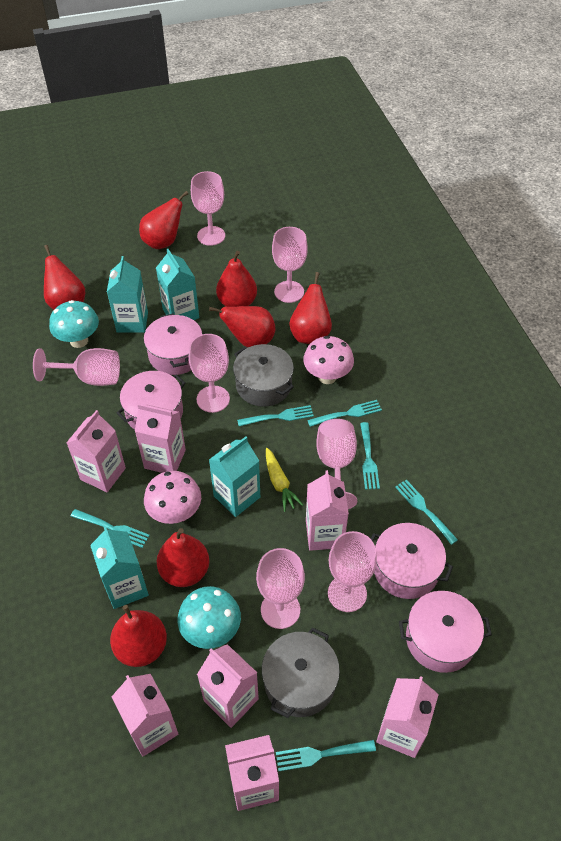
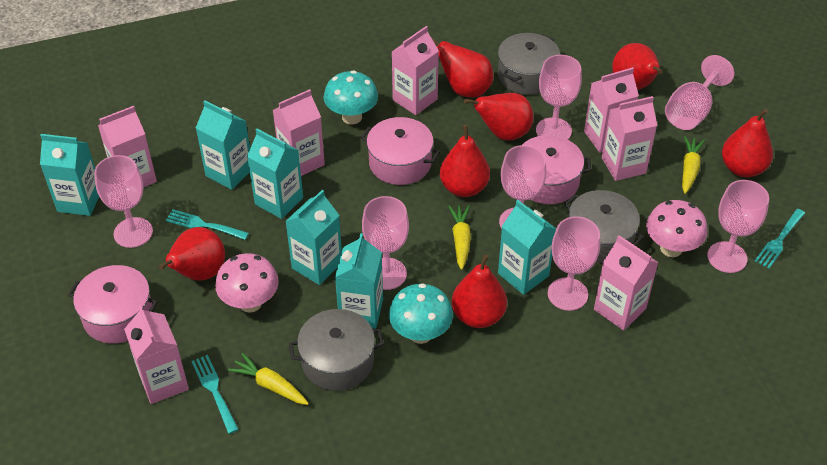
grey pot: 2 -> 3
pink pot: 4 -> 3
turquoise carton: 4 -> 6
turquoise fork: 6 -> 3
yellow carrot: 1 -> 3

